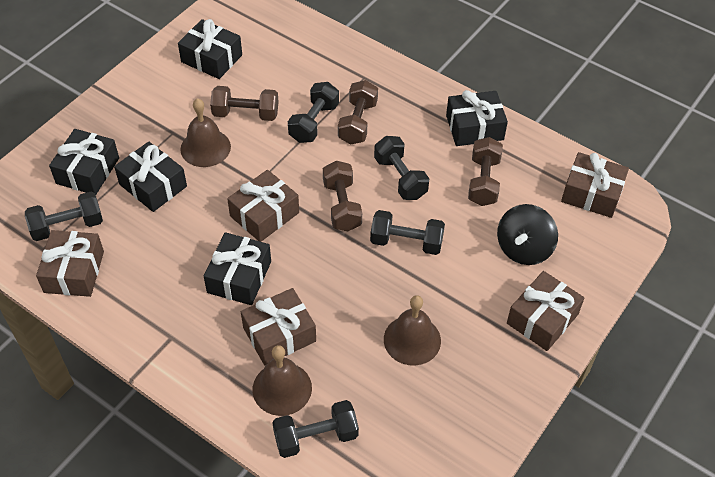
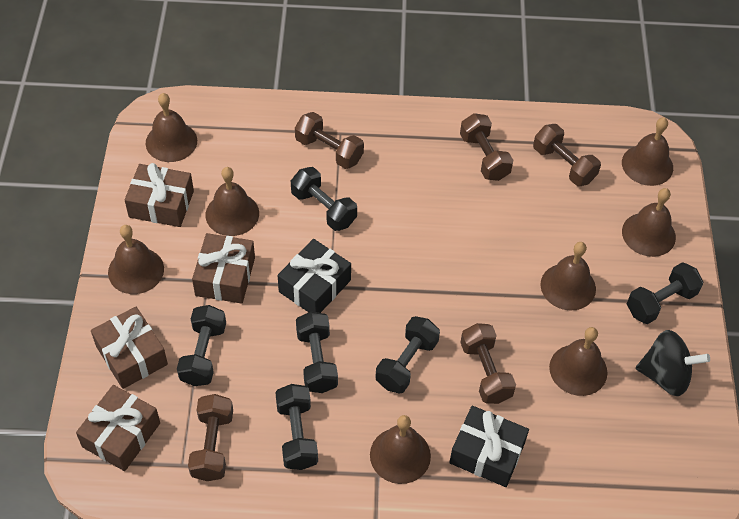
black dumbbell: 5 -> 6
black gift: 5 -> 2
brown bell: 3 -> 8
brown dumbbell: 4 -> 5
brown gift: 5 -> 4

